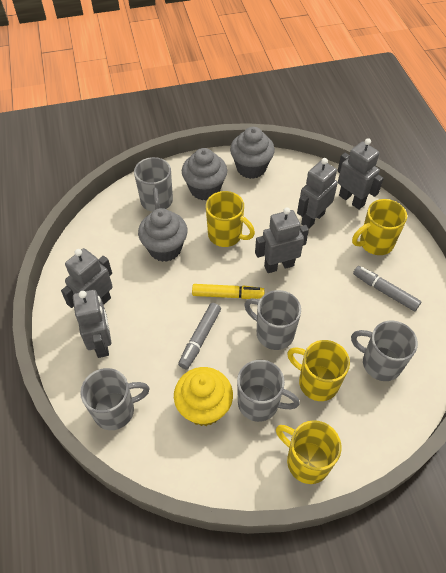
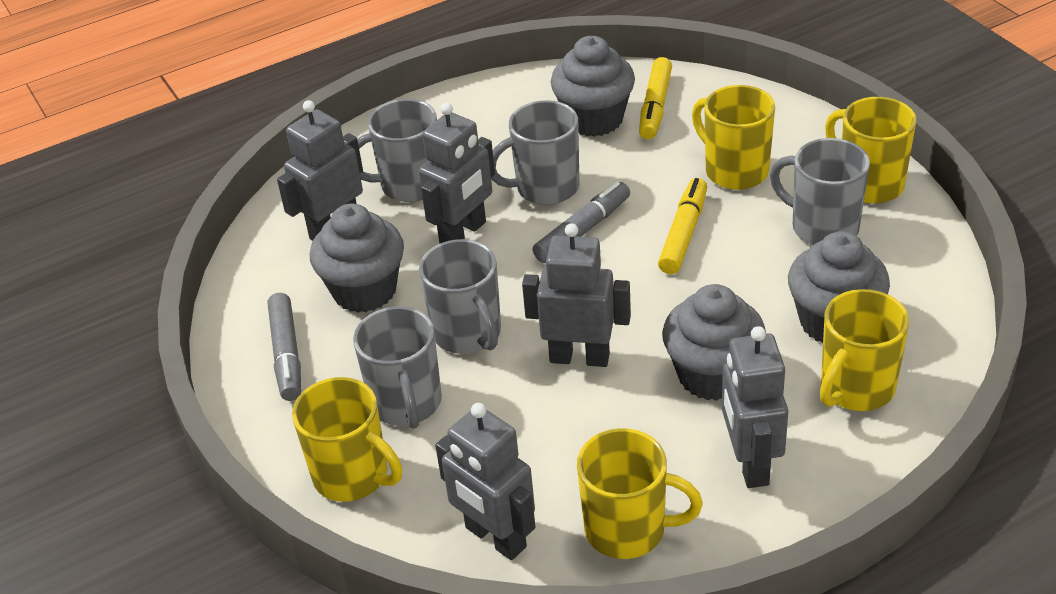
grey cupcake: 3 -> 4
yellow cupcake: 1 -> 0
yellow marker: 1 -> 2
yellow mug: 4 -> 5

